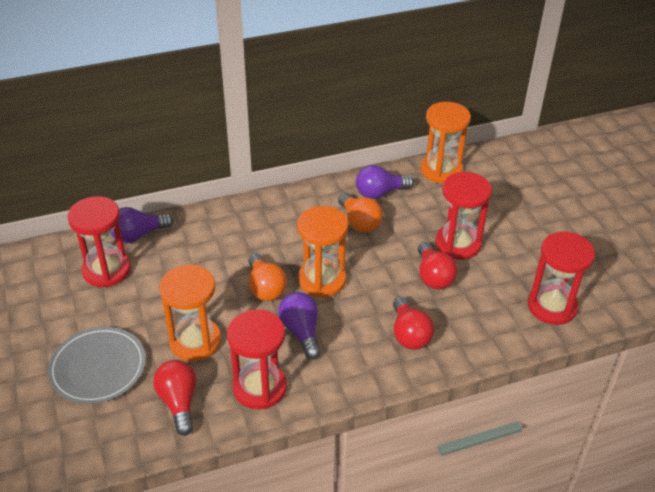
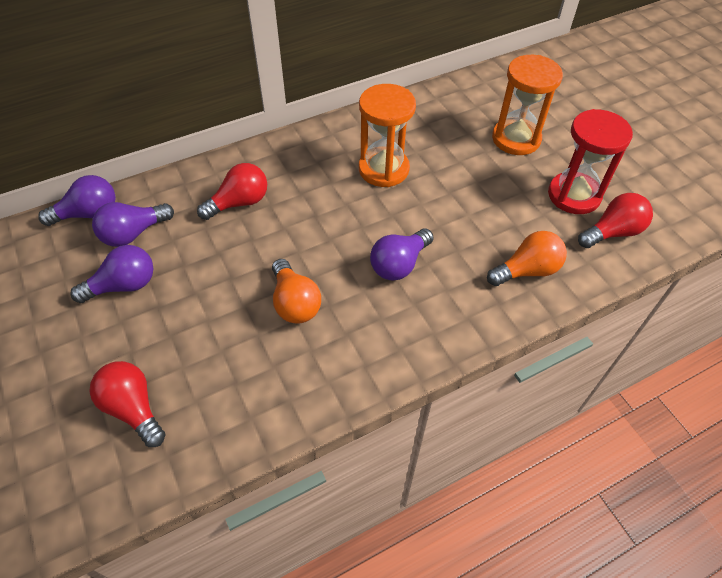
grey plate: 1 -> 0
orange hourglass: 3 -> 2
purple light bulb: 3 -> 4
red hourglass: 4 -> 1

